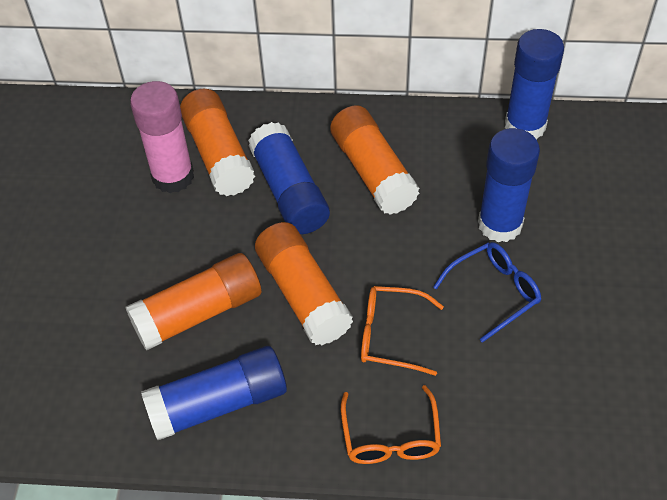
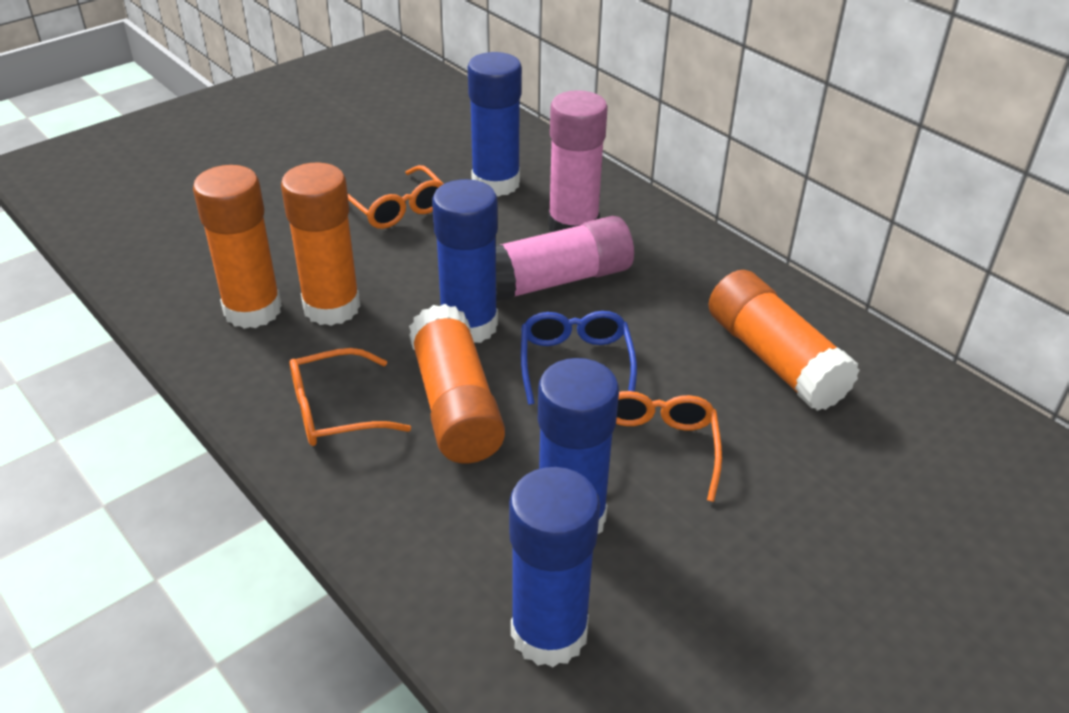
orange glasses: 2 -> 3
pink glue stick: 1 -> 2

